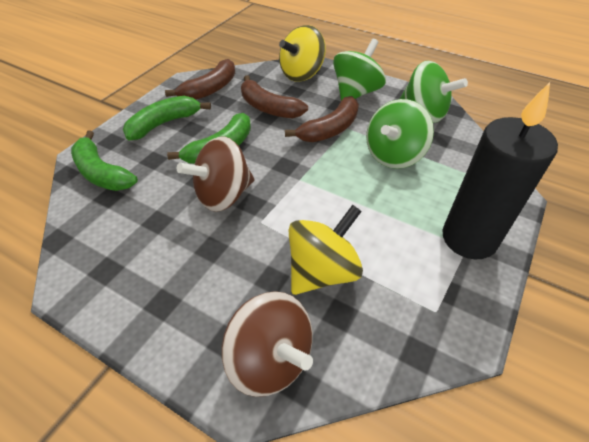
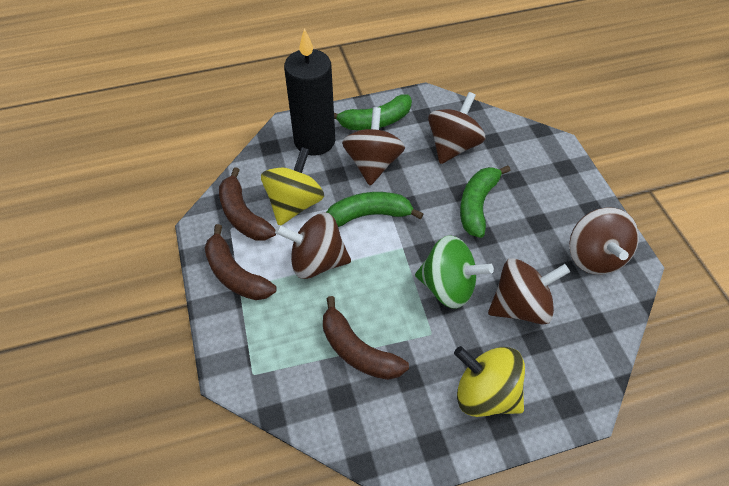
brown spinning top: 2 -> 5
green spinning top: 3 -> 1

